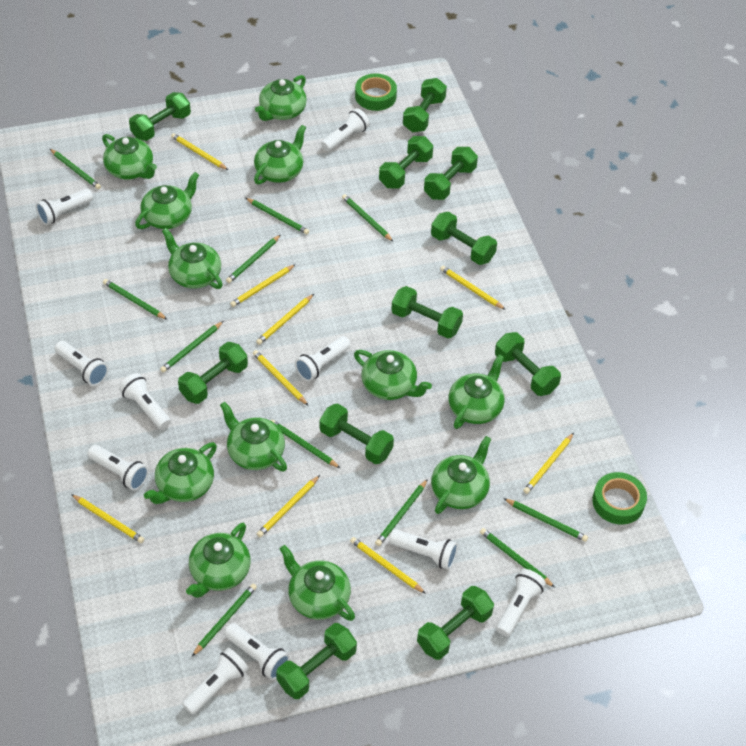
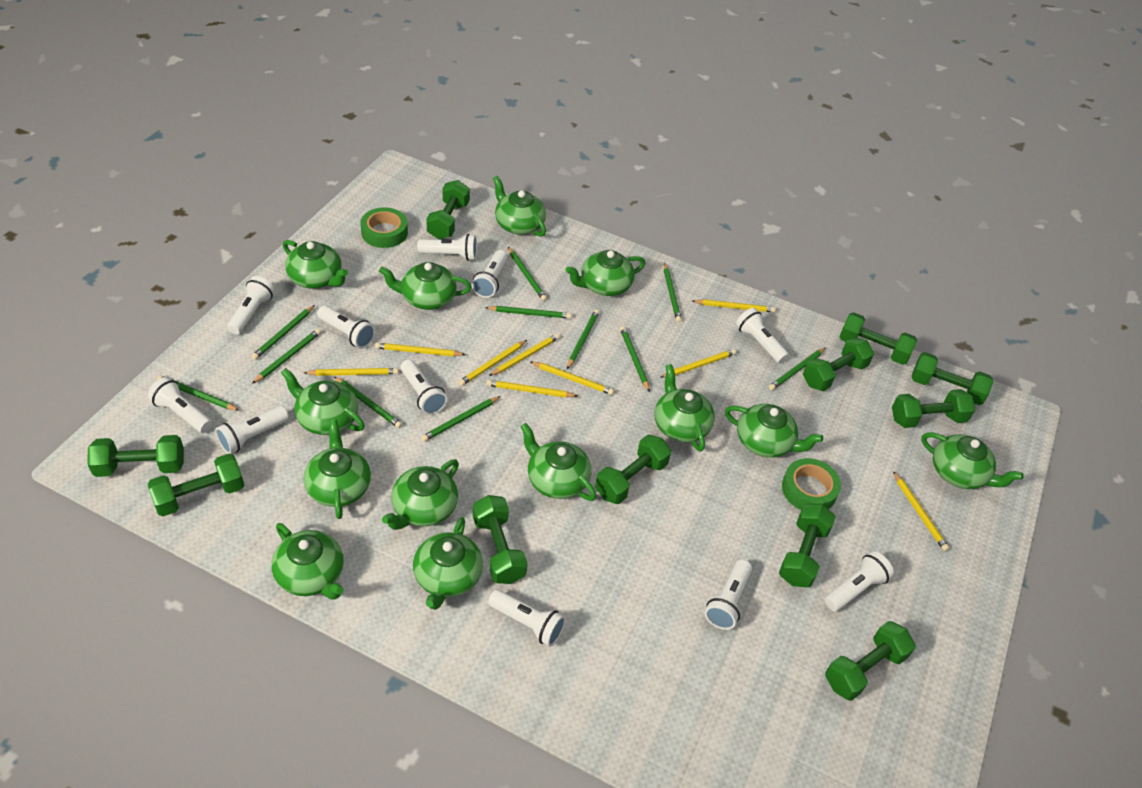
green teapot: 12 -> 13
white flashlight: 10 -> 11

